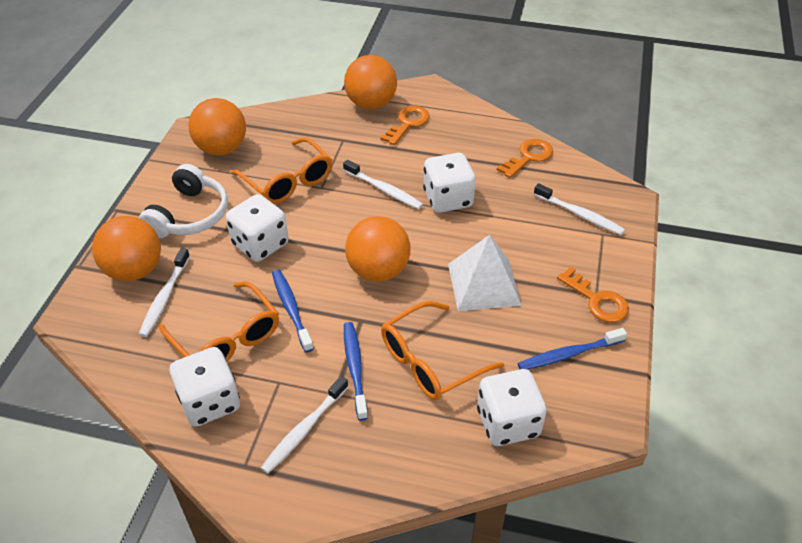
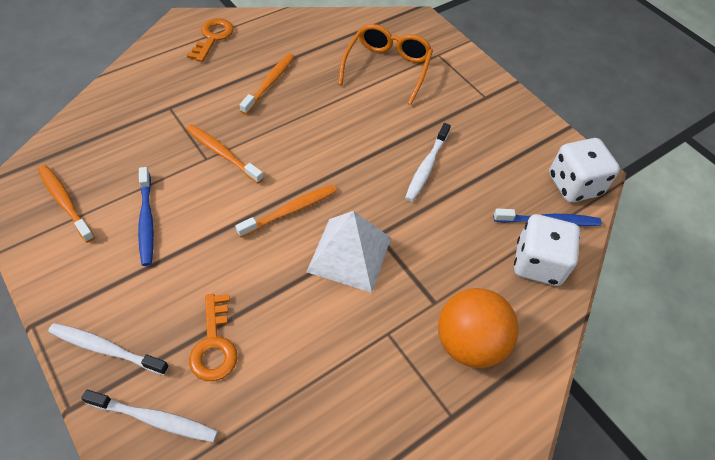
blue toothbrush: 3 -> 2
orange ball: 4 -> 1
orange glasses: 3 -> 1
orange key: 3 -> 2
orange toothbrush: 0 -> 4
white dice: 4 -> 2
white headphones: 1 -> 0
white toothbrush: 4 -> 3

